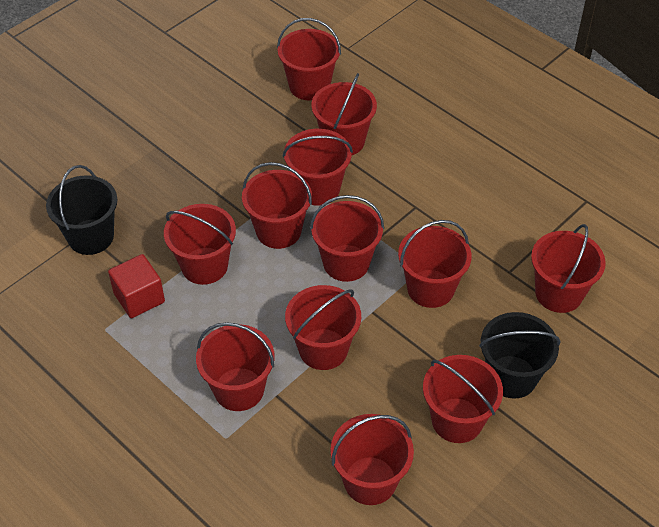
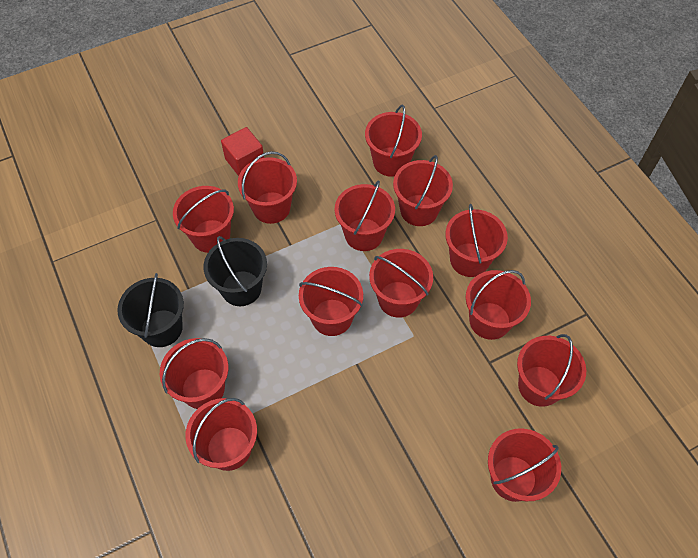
red bucket: 12 -> 13

